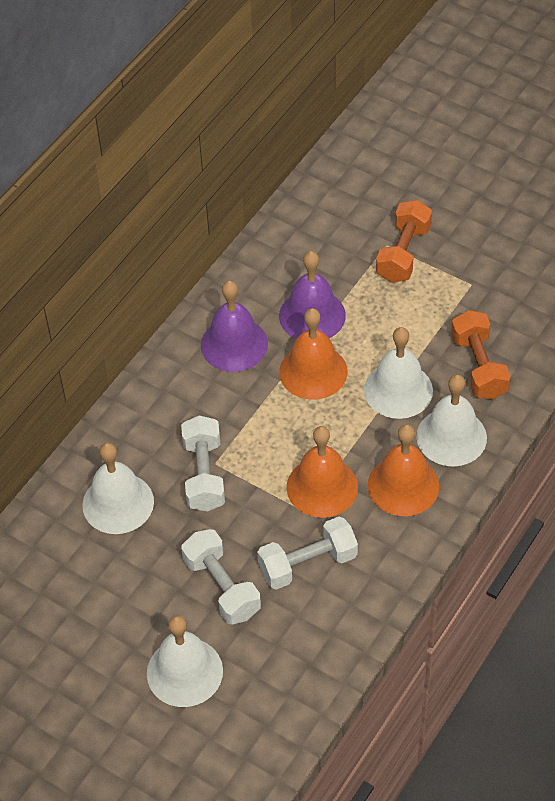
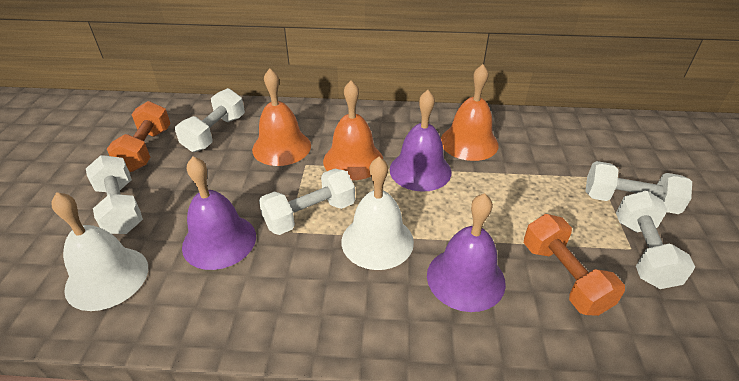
purple bell: 2 -> 3
white bell: 4 -> 2
white dumbbell: 3 -> 5

